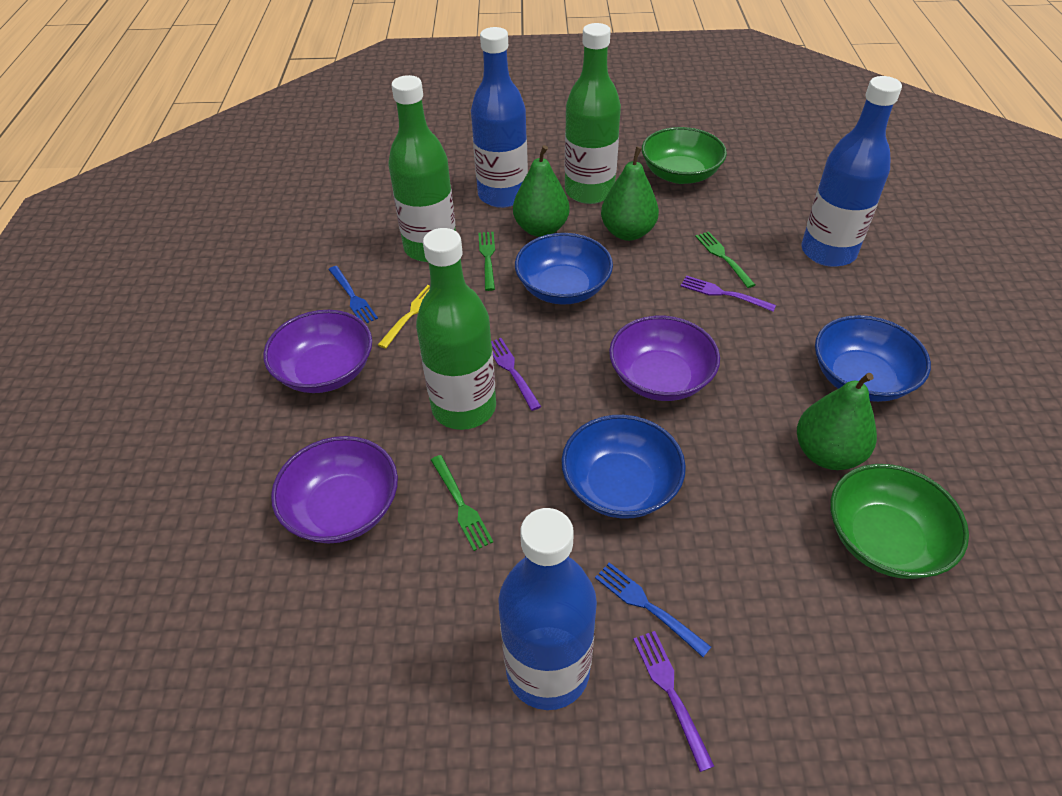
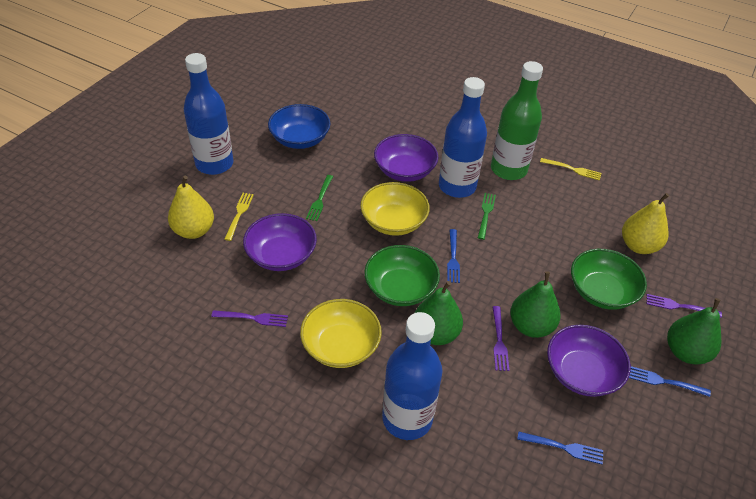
blue bowl: 3 -> 1
blue fork: 2 -> 3
green bottle: 3 -> 1
green fork: 3 -> 2
yellow bowl: 0 -> 2
yellow fork: 1 -> 2
yellow pear: 0 -> 2

